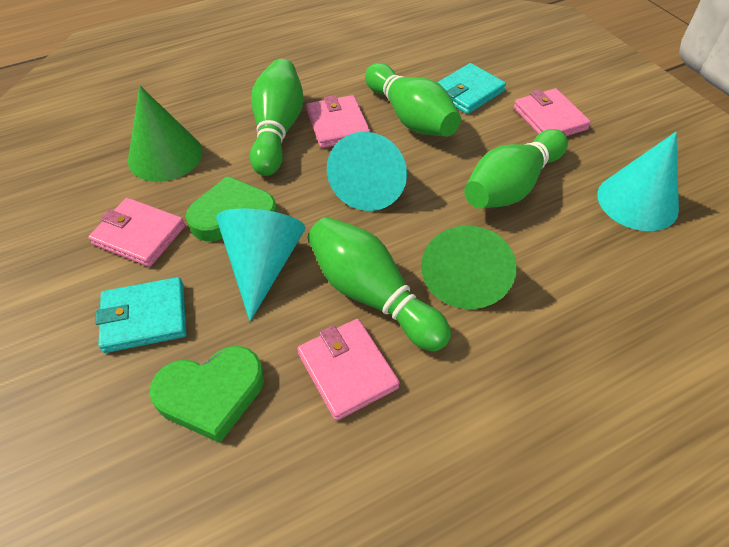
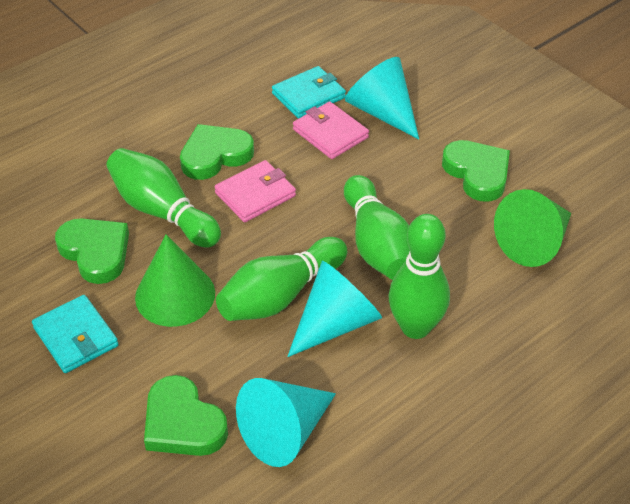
green heart: 2 -> 4
pink wallet: 4 -> 2

